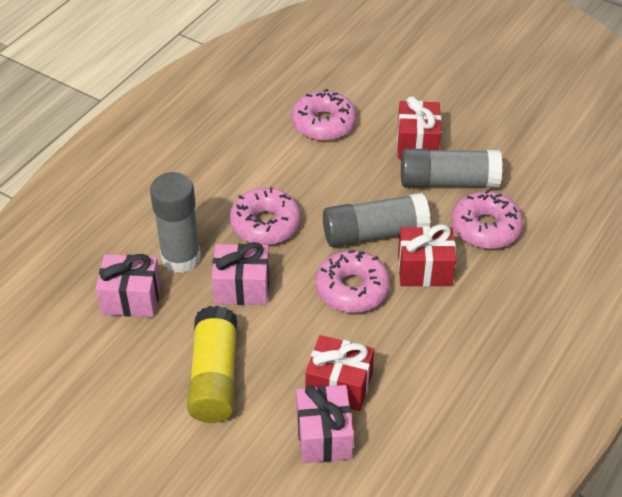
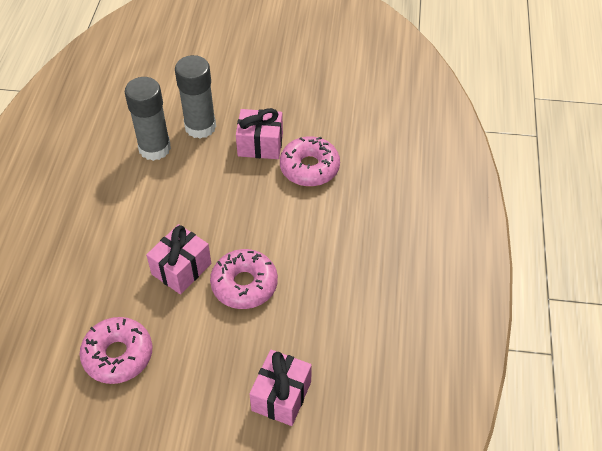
grey glue stick: 3 -> 2
pink donut: 4 -> 3
red gift: 3 -> 0
yellow glue stick: 1 -> 0

